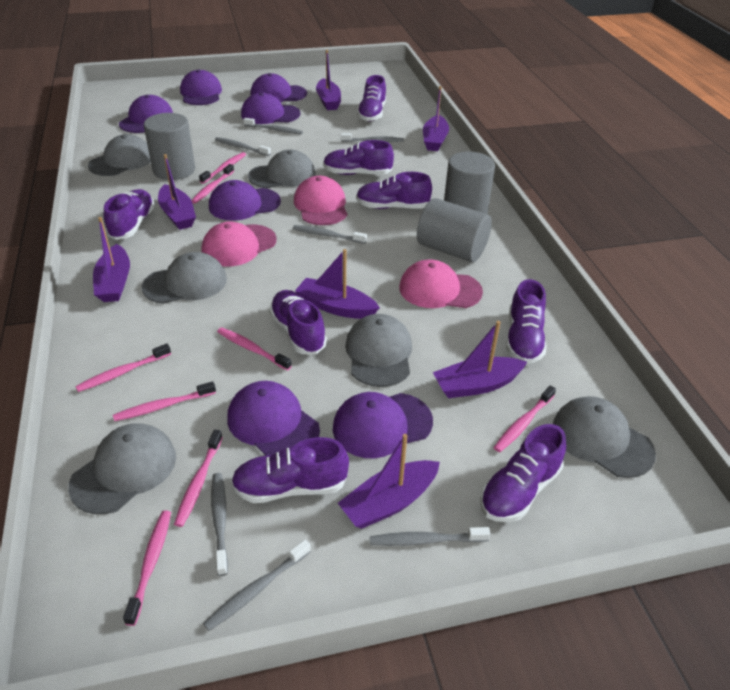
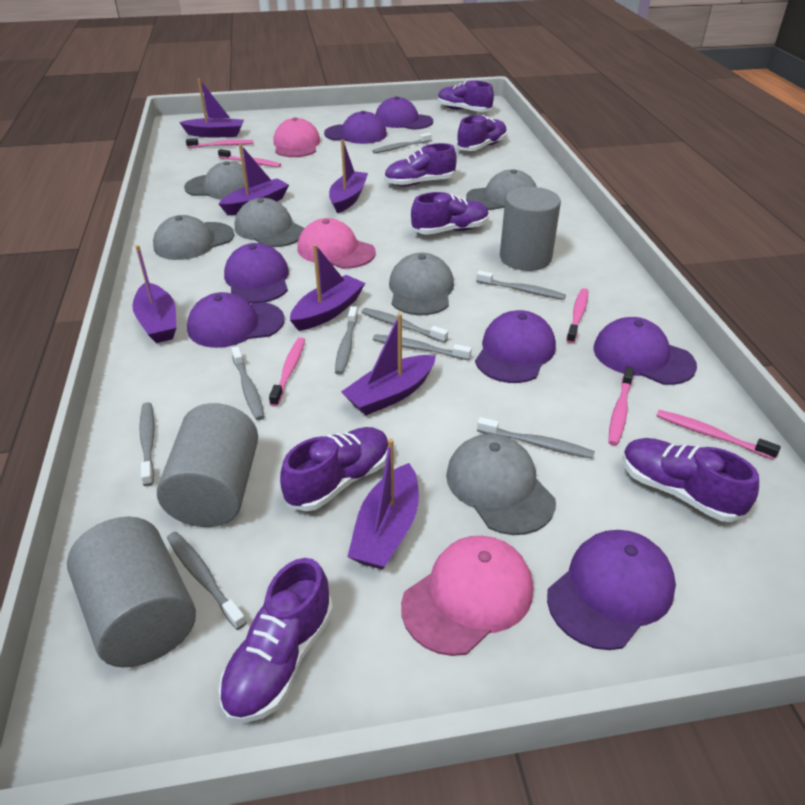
grey toothbrush: 7 -> 9
pink toothbrush: 8 -> 6
purple shoe: 8 -> 7

